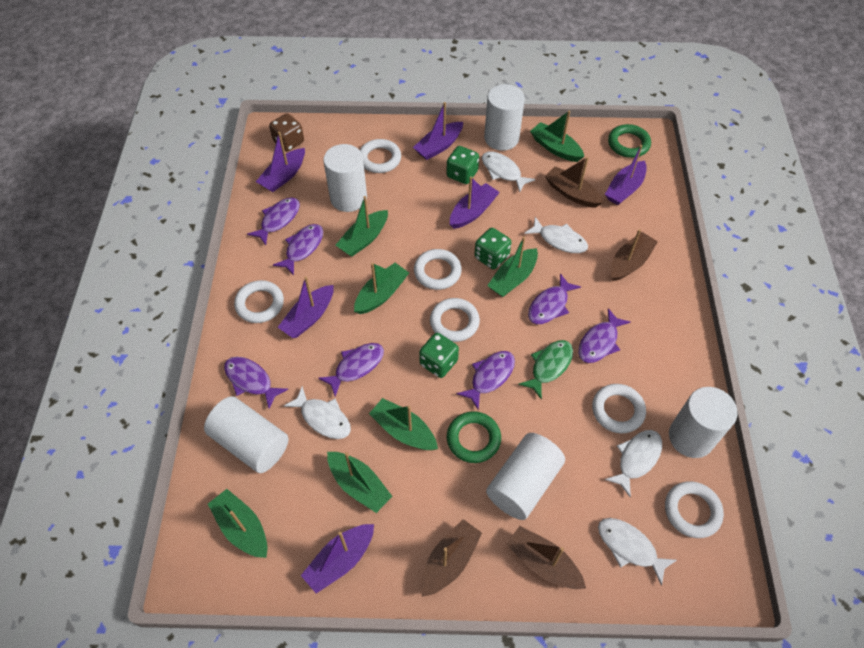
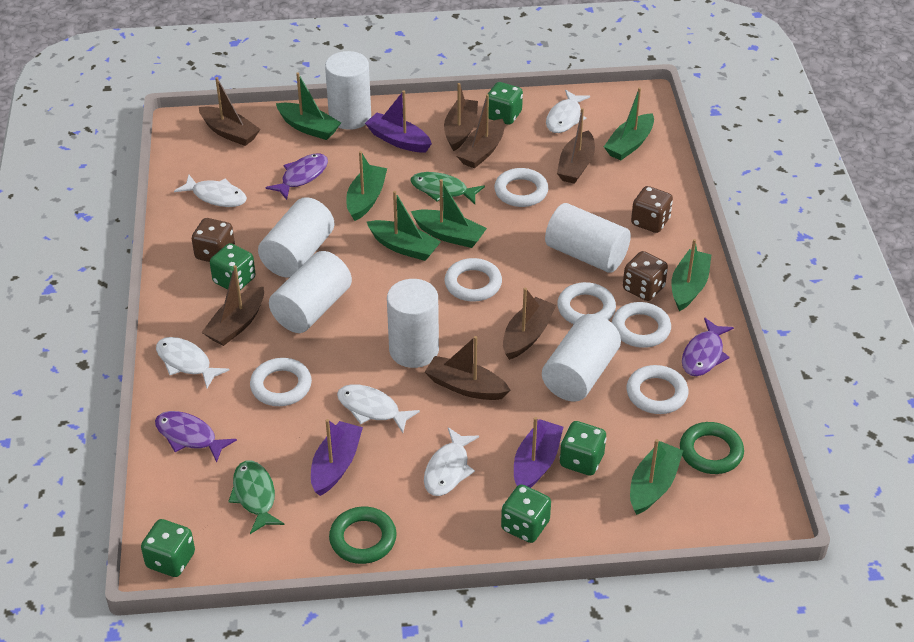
brown boat: 4 -> 7
brown dice: 1 -> 3
green dice: 3 -> 5
green fish: 1 -> 2
purple boat: 6 -> 3
purple fish: 7 -> 3
white cylinder: 5 -> 6

